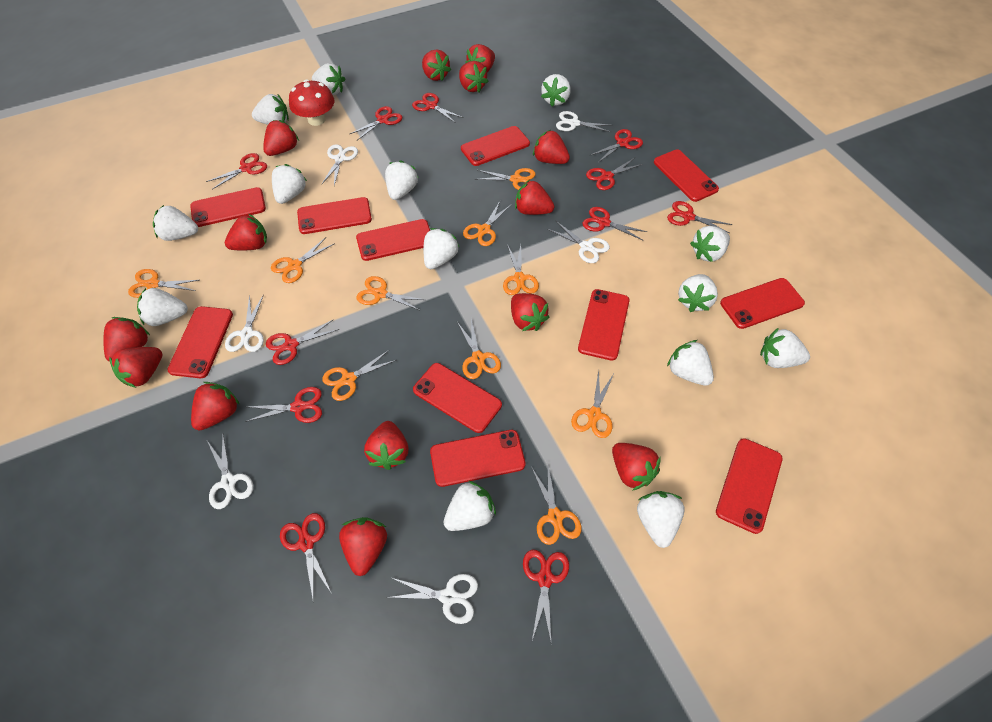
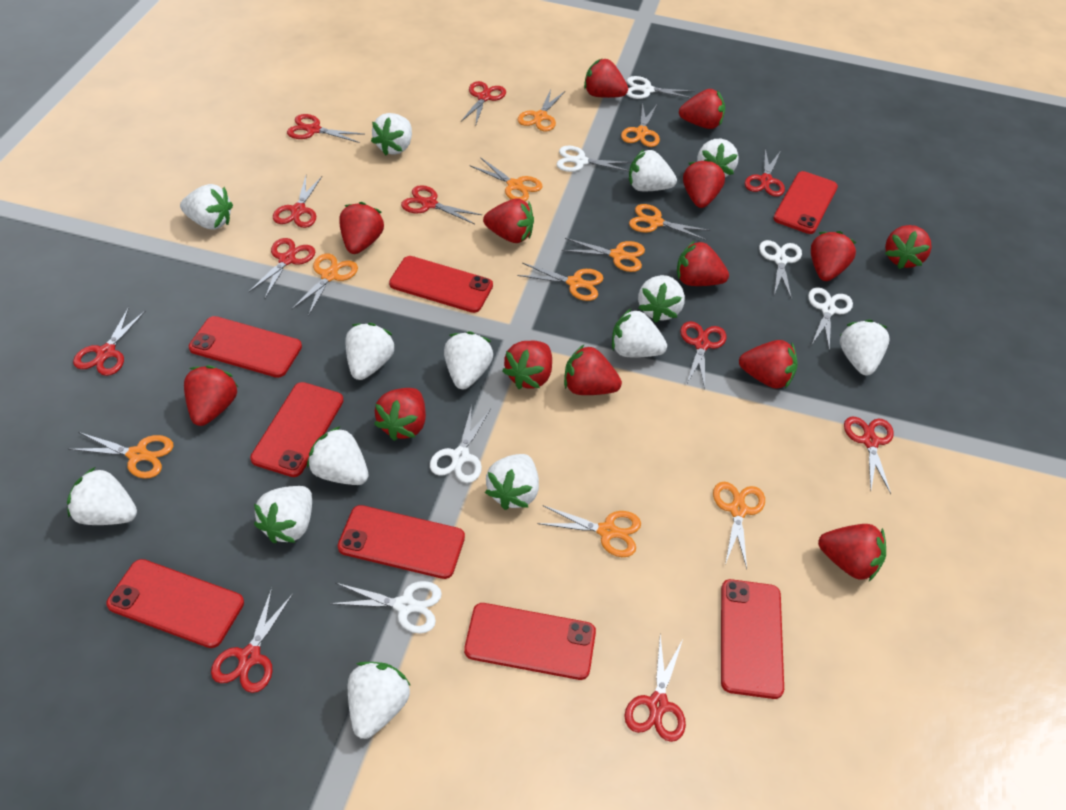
red mushroom: 1 -> 0
red phone: 11 -> 8

